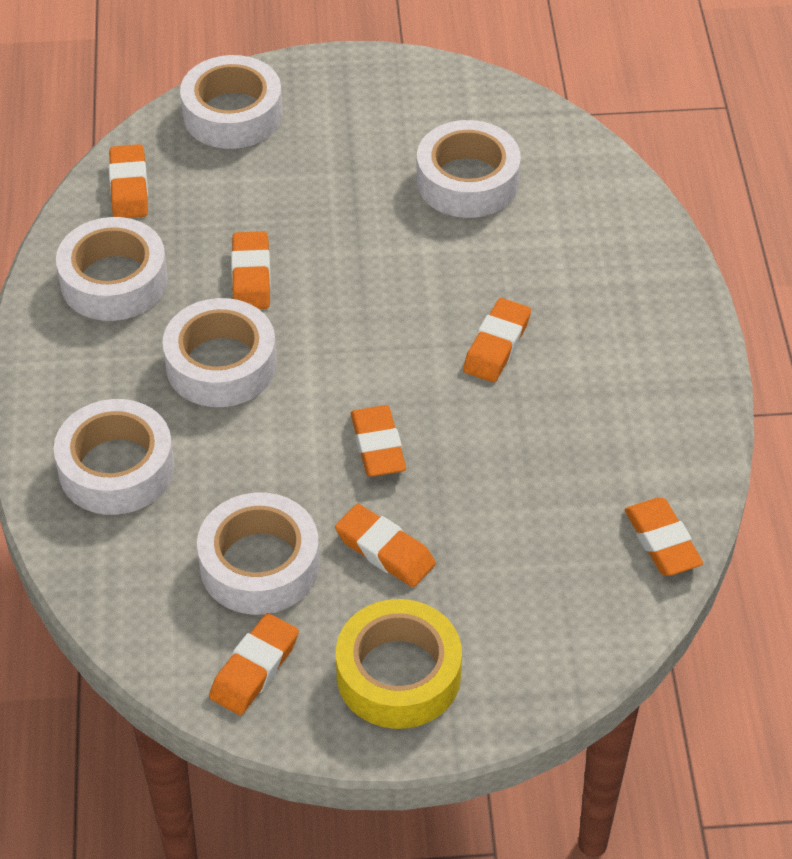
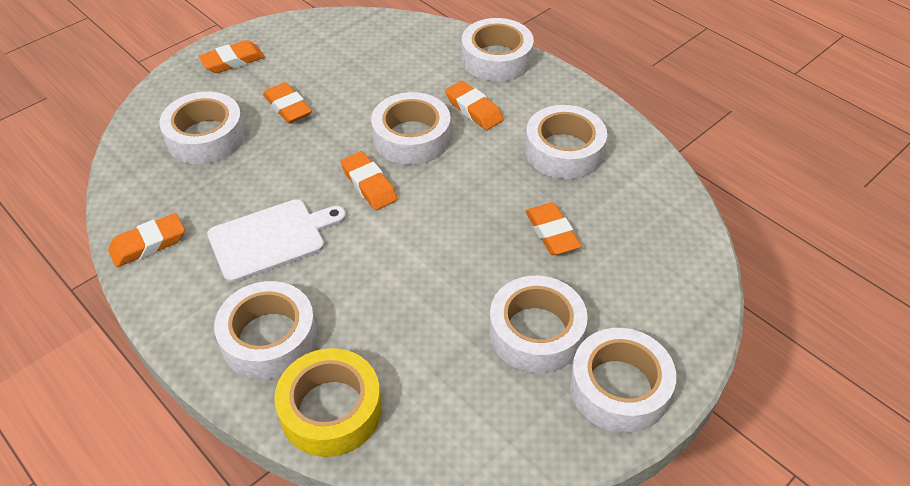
orange eraser: 7 -> 6
white cutting board: 0 -> 1
white tape: 6 -> 7

